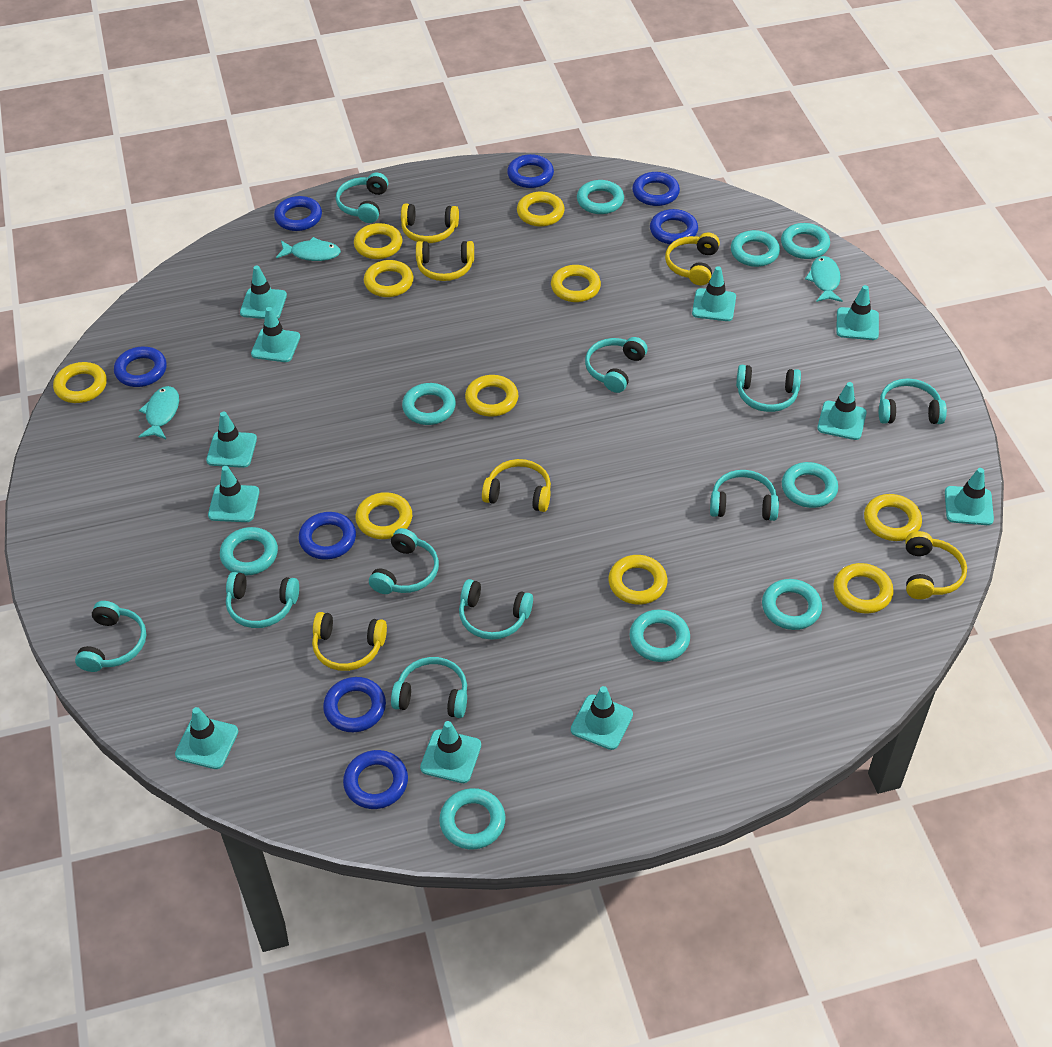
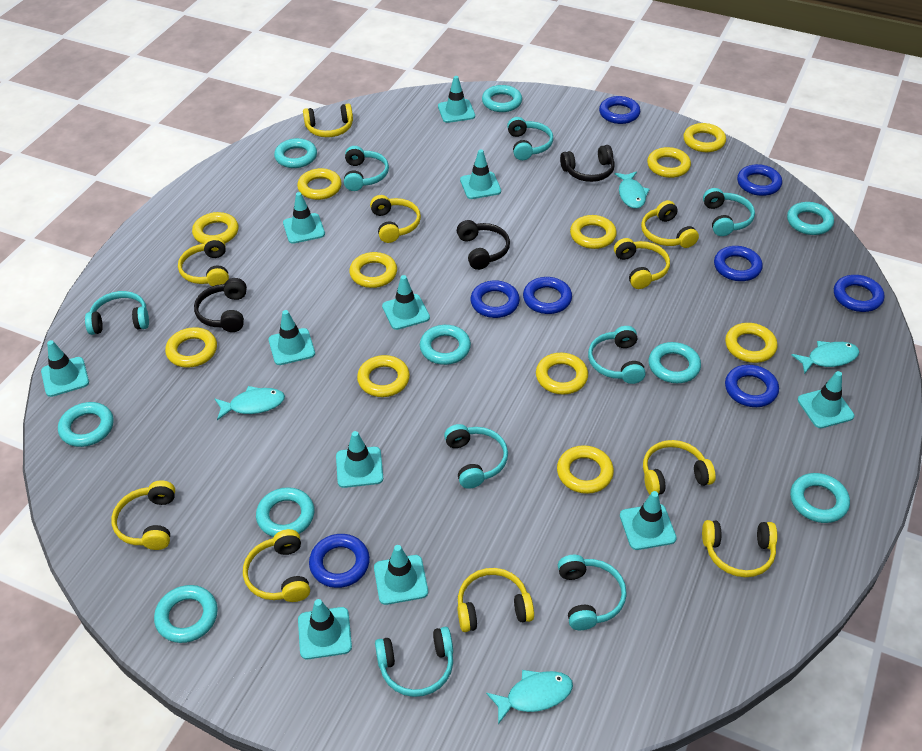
black headphones: 0 -> 3
turquoise fish: 3 -> 4
turquoise headphones: 10 -> 8
yellow headphones: 6 -> 10
yellow ring: 10 -> 11

